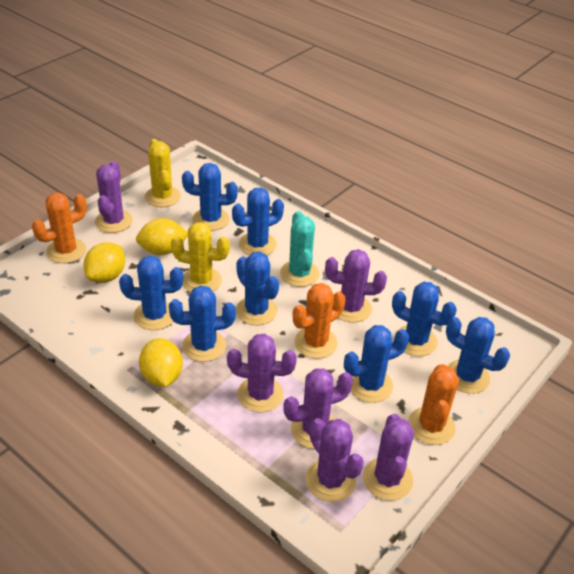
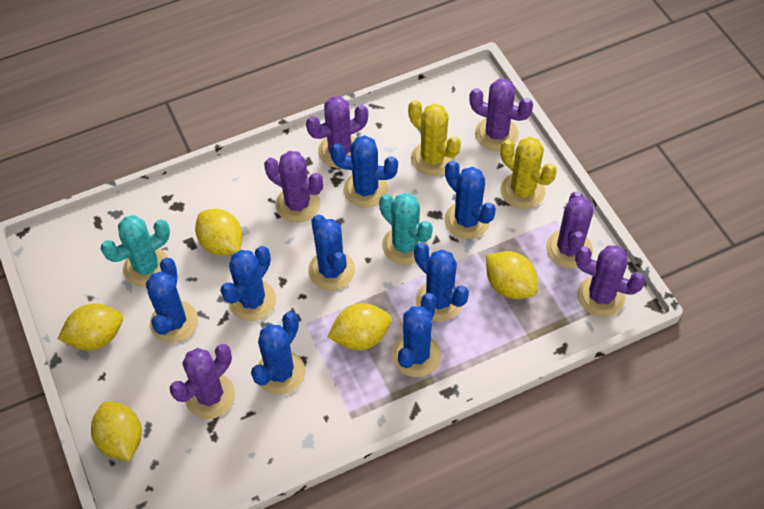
orange cactus: 3 -> 0
turquoise cactus: 1 -> 2
yellow lemon: 3 -> 5

